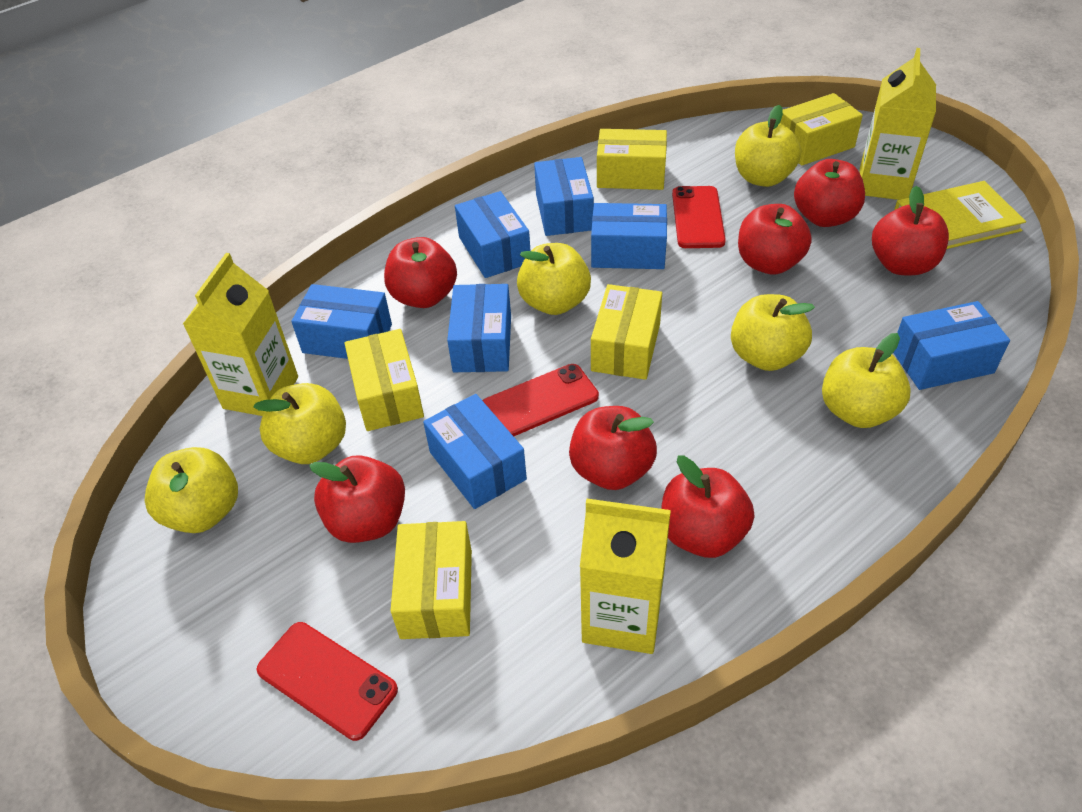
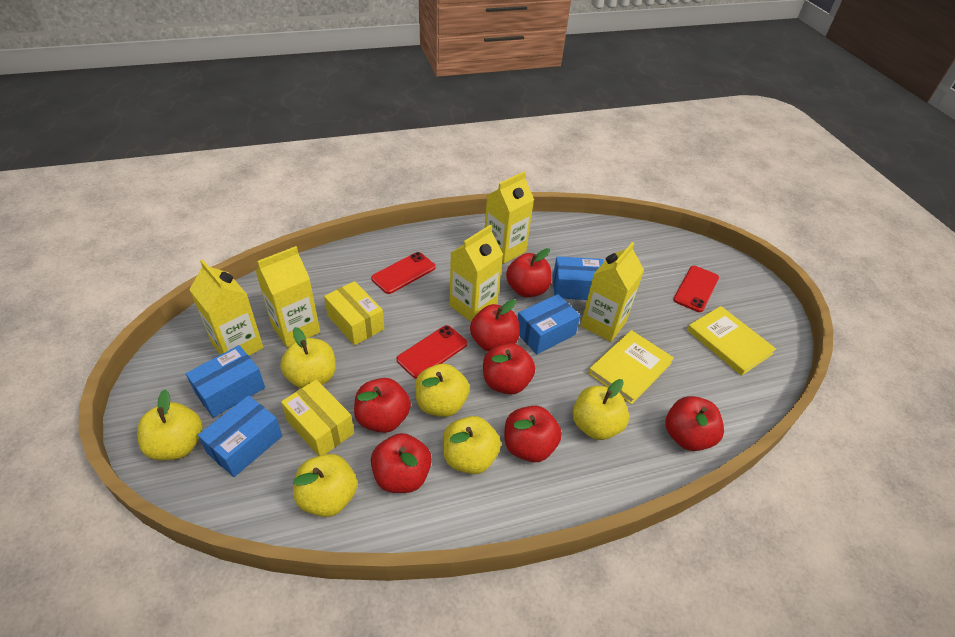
blue box: 7 -> 4
yellow book: 1 -> 2
yellow box: 5 -> 2
yellow carton: 3 -> 5

